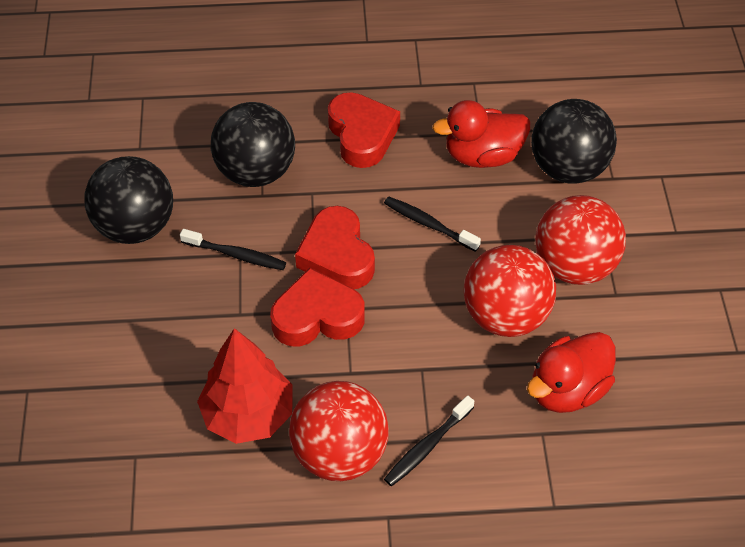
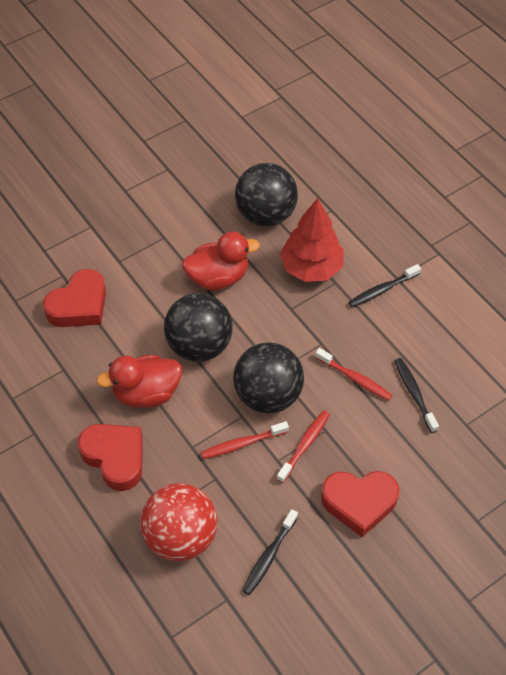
red ball: 3 -> 1
red toothbrush: 0 -> 3

